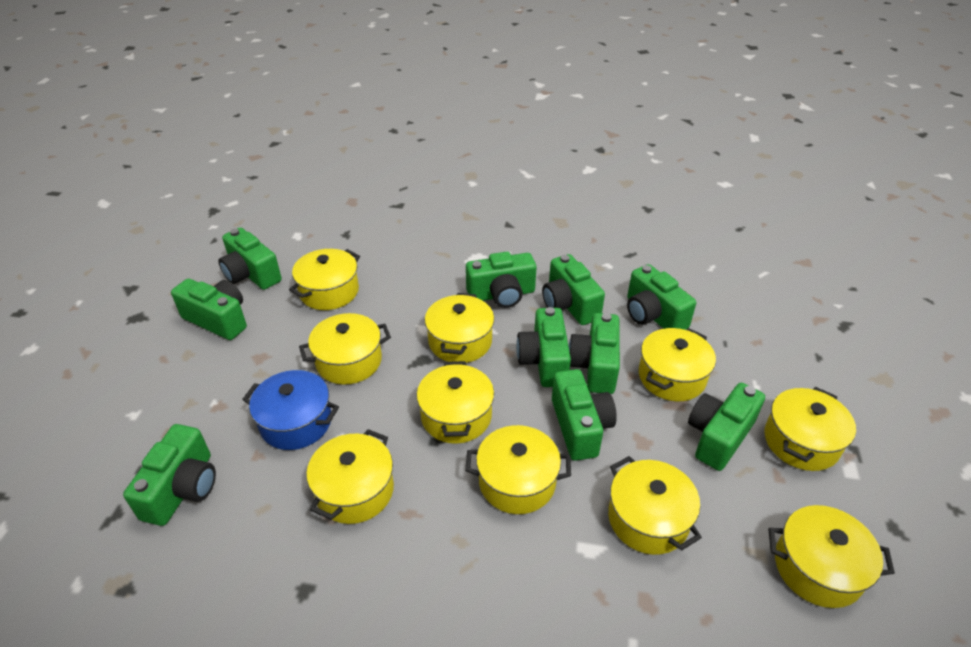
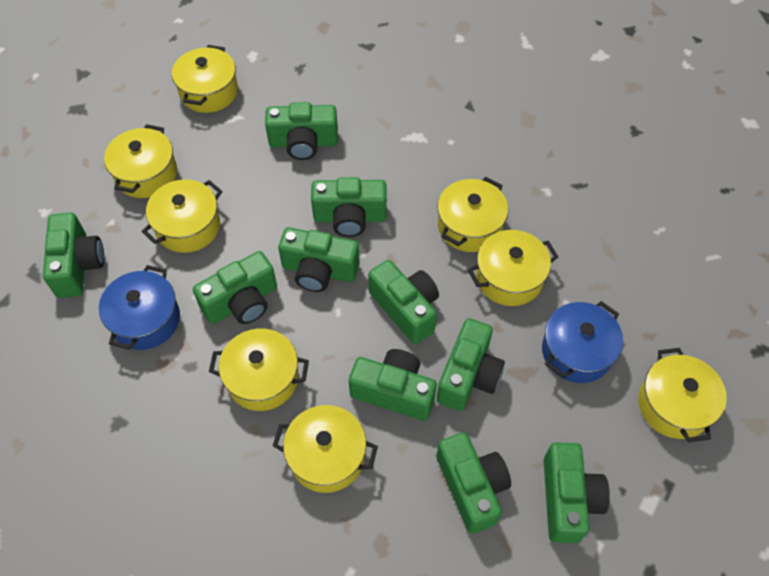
blue pot: 1 -> 2
yellow pot: 10 -> 8

